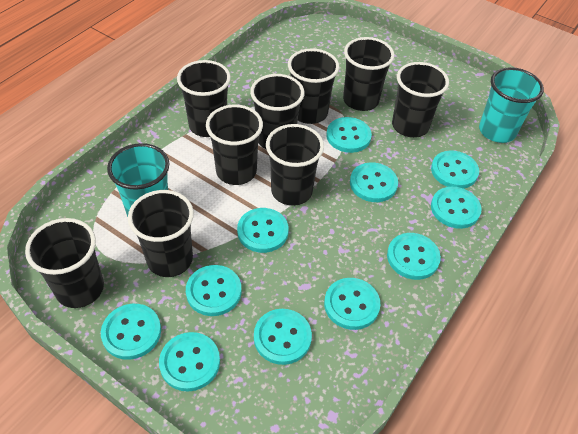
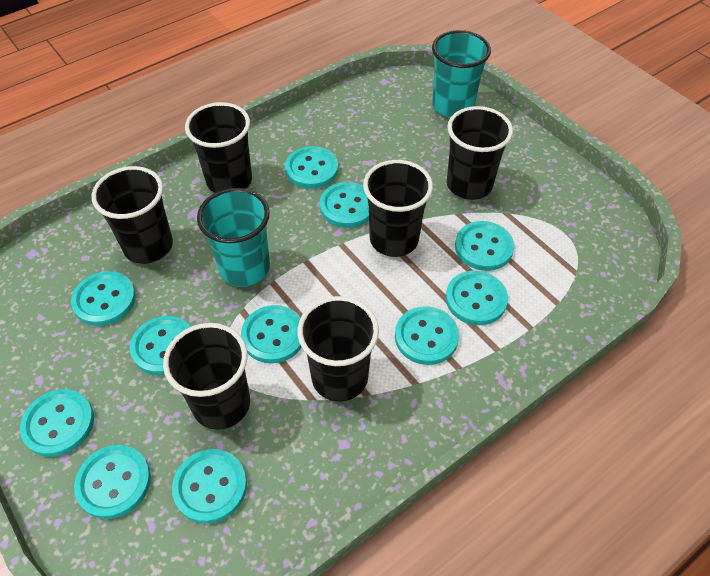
black cup: 9 -> 6

